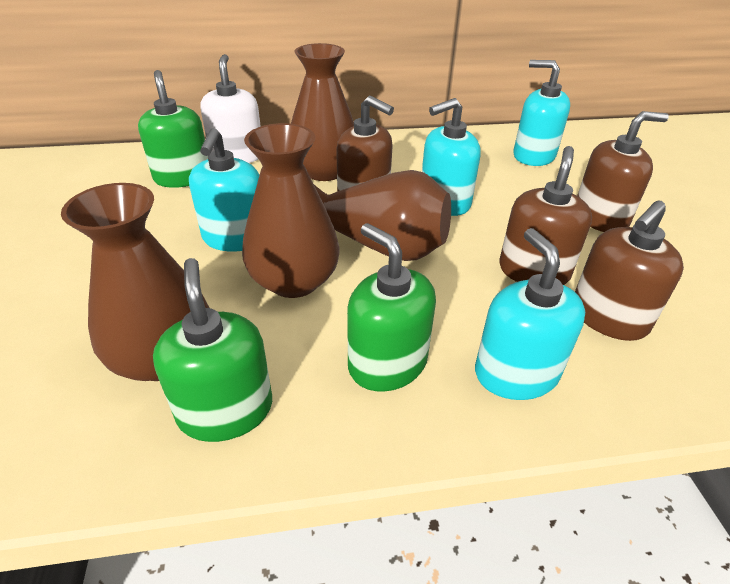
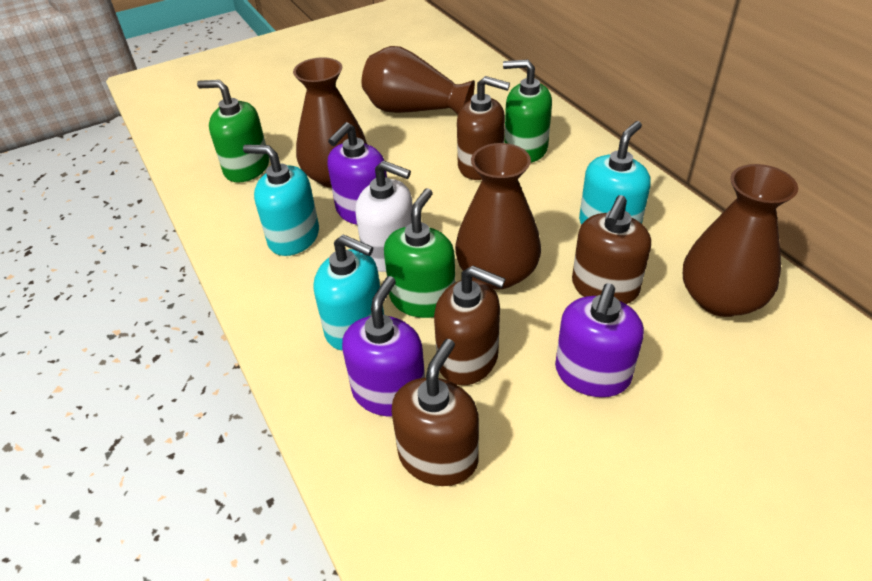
purple soap dispenser: 0 -> 3
turquoise soap dispenser: 4 -> 3

